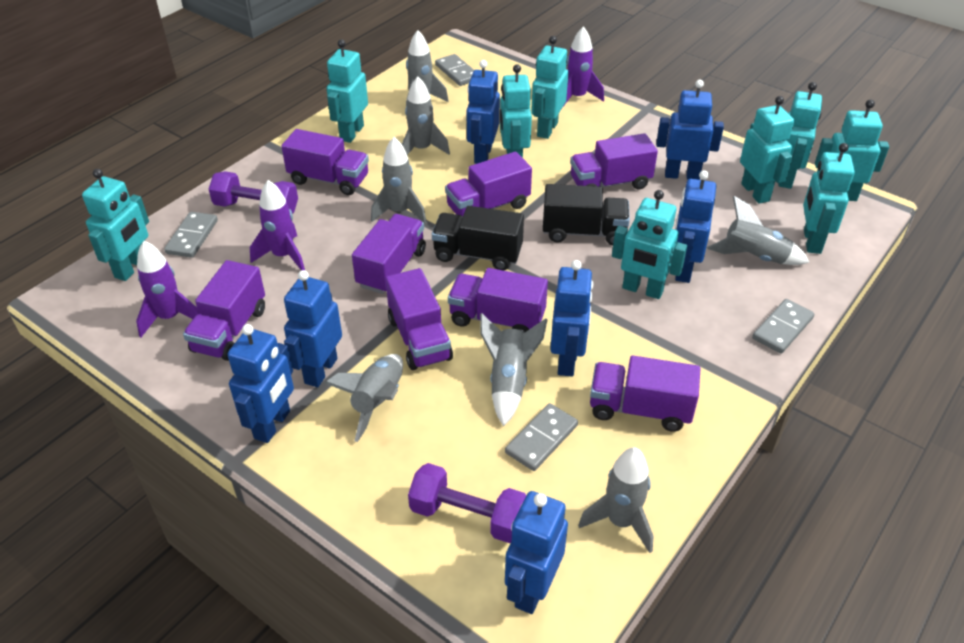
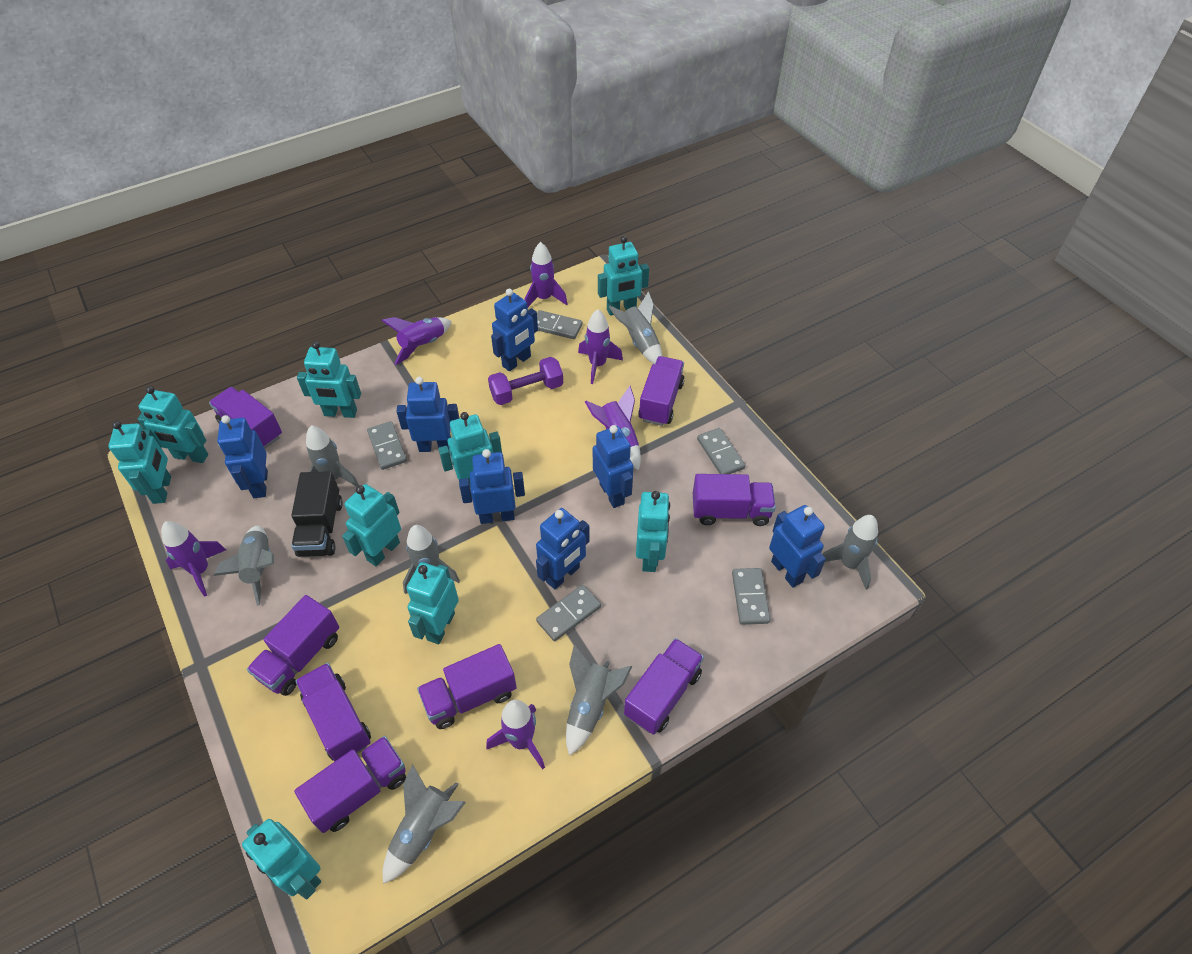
black truck: 2 -> 1
grey domino: 4 -> 5
purple dumbbell: 2 -> 1
purple rocket: 3 -> 6

